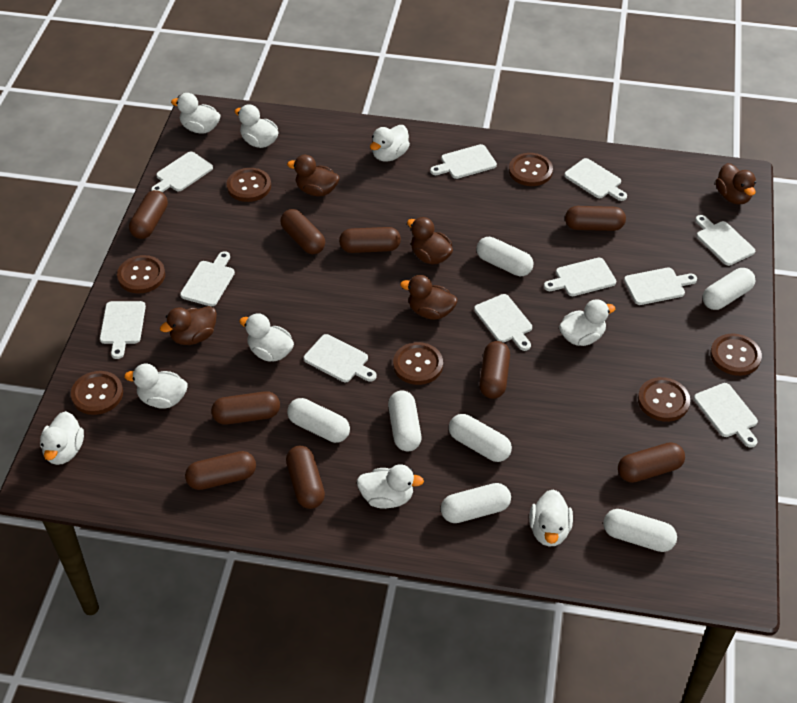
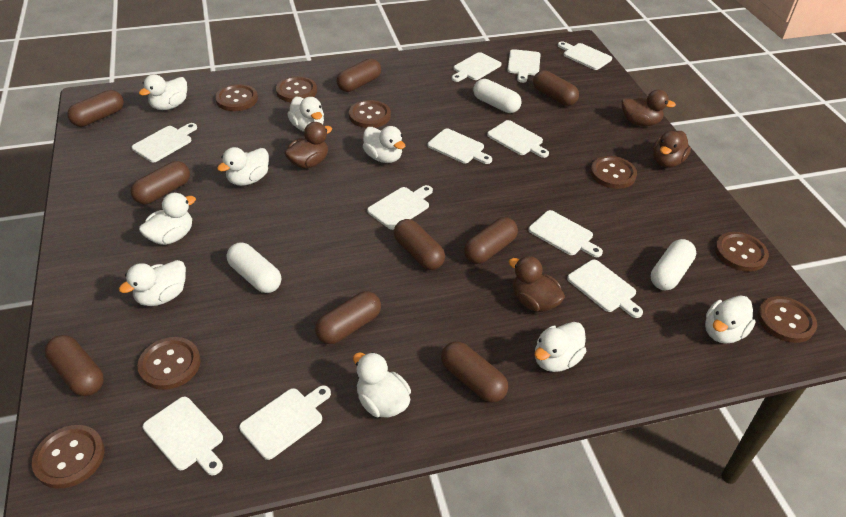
brown button: 7 -> 8
brown duck: 5 -> 4
white capsule: 7 -> 3

